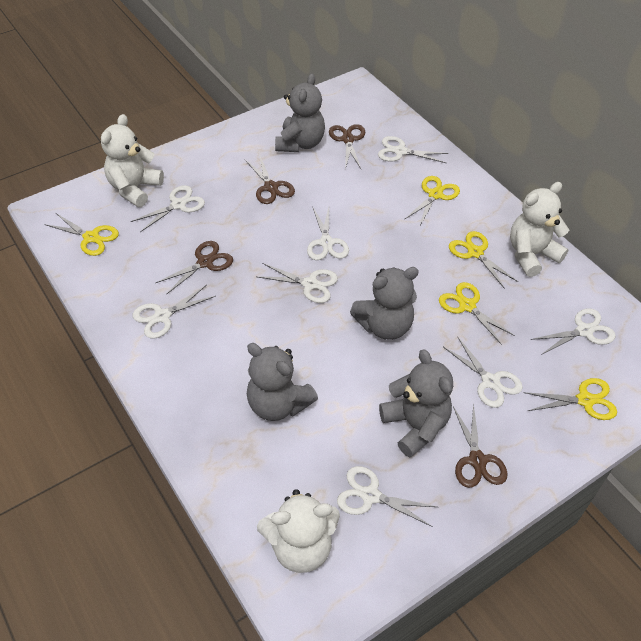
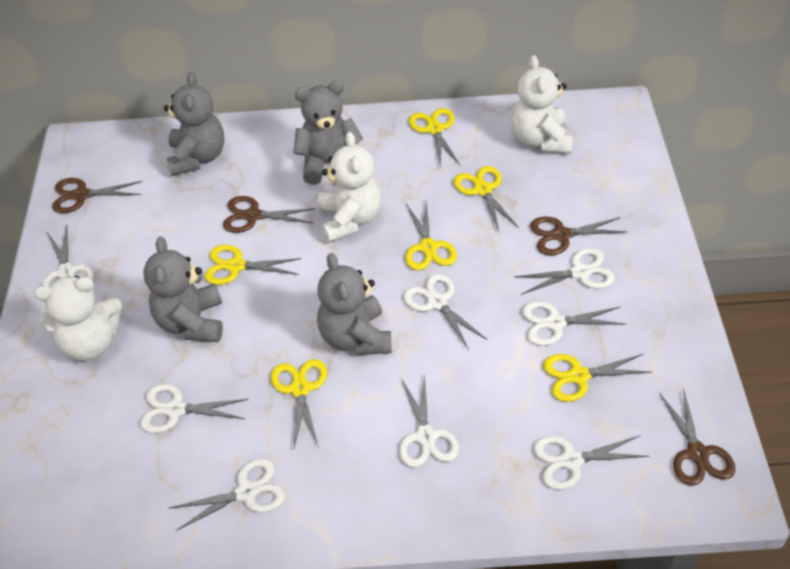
yellow scissors: 5 -> 6

